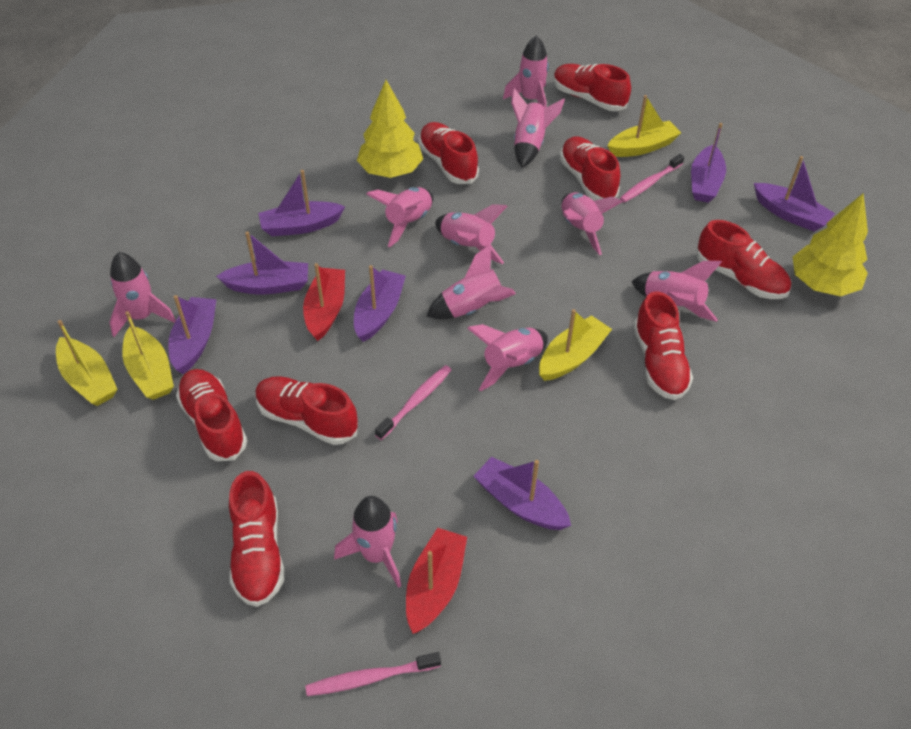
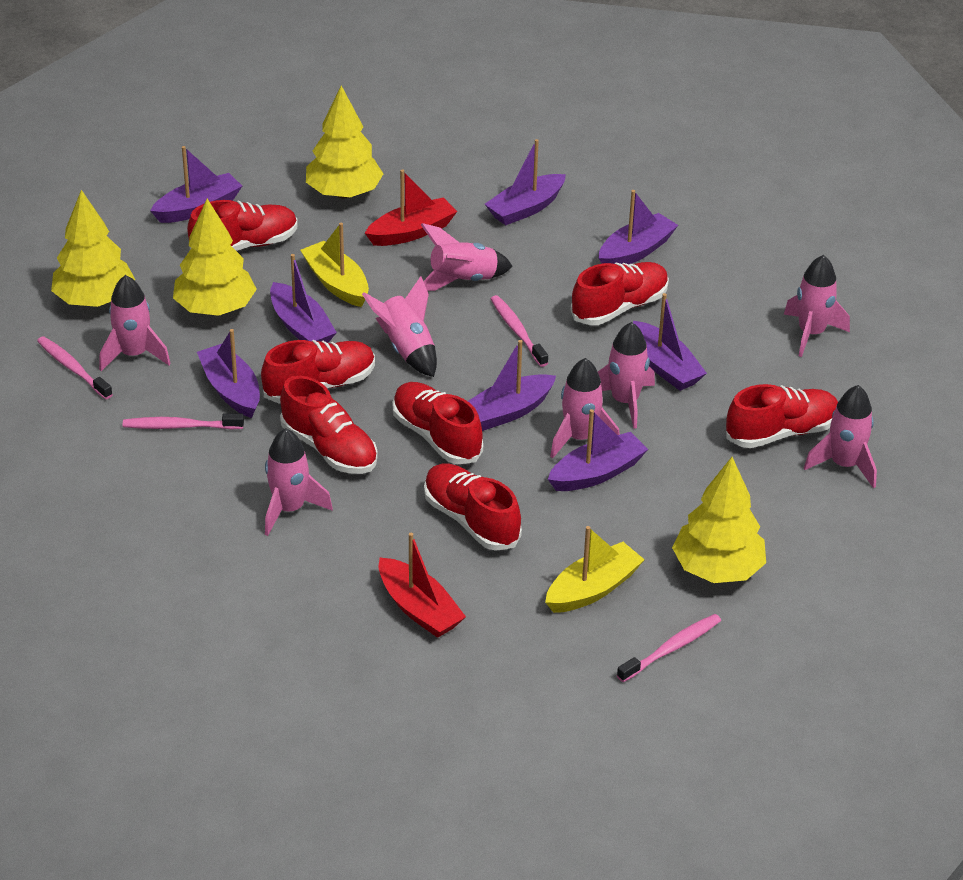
pink rocket: 10 -> 8
pink toothbrush: 3 -> 4
purple boat: 7 -> 8
red shoe: 8 -> 7
yellow boat: 4 -> 2
yellow tree: 2 -> 4

